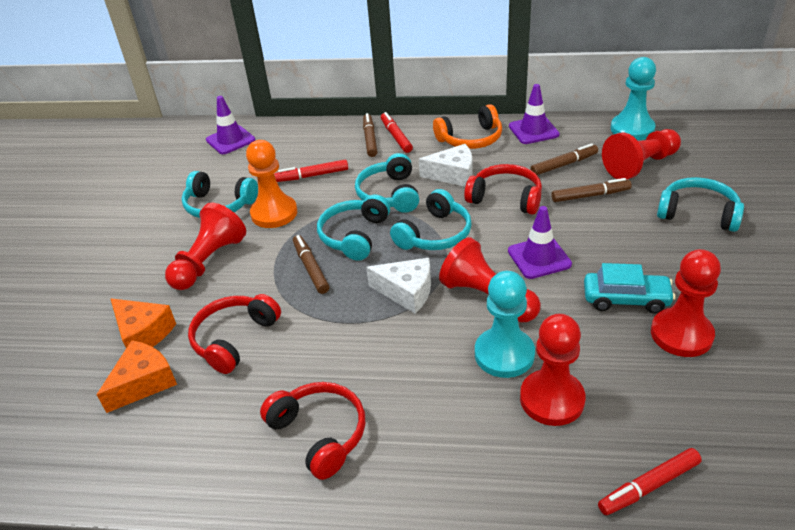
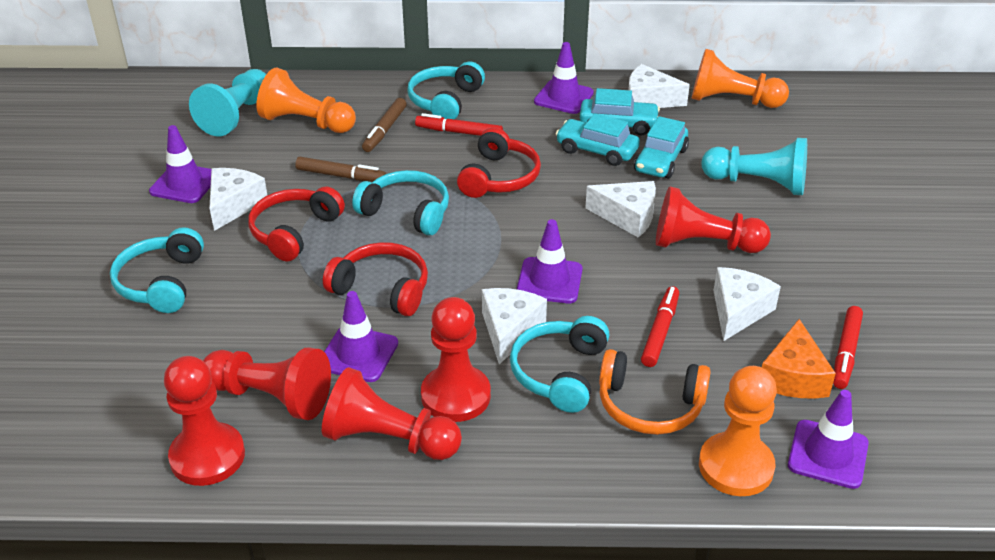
brown marker: 4 -> 2
orange cheese: 2 -> 1
orange pawn: 1 -> 3
purple traffic cone: 3 -> 5
turquoise car: 1 -> 3
turquoise headphones: 5 -> 4
white cheese: 2 -> 5

